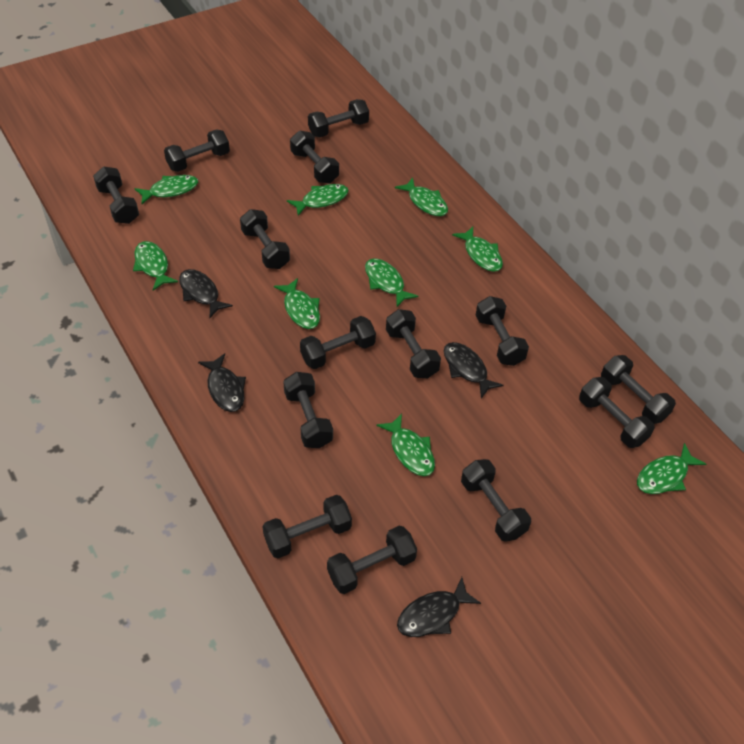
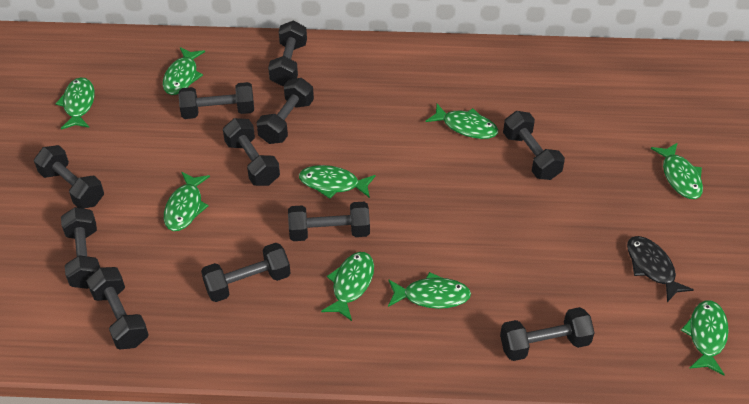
black dumbbell: 14 -> 11
black fish: 4 -> 1

